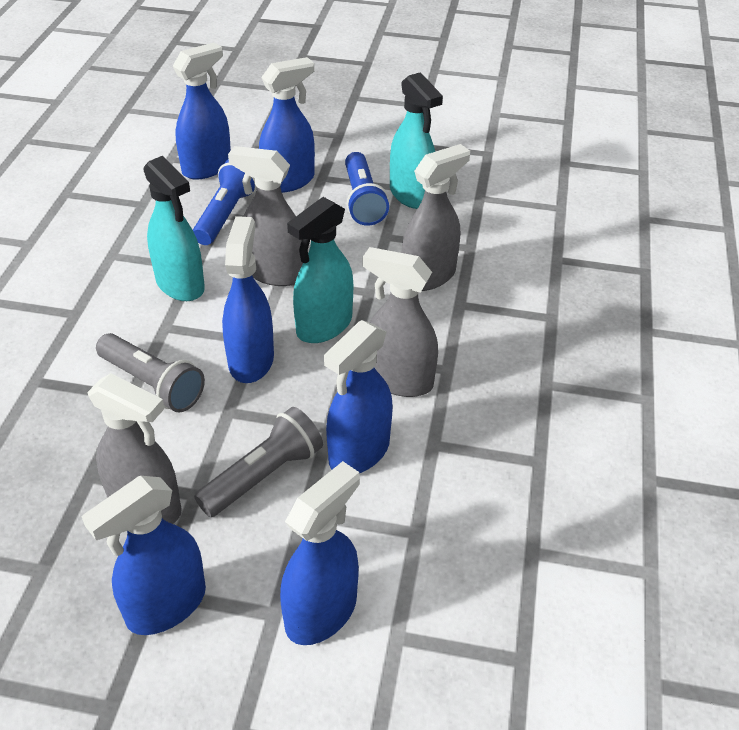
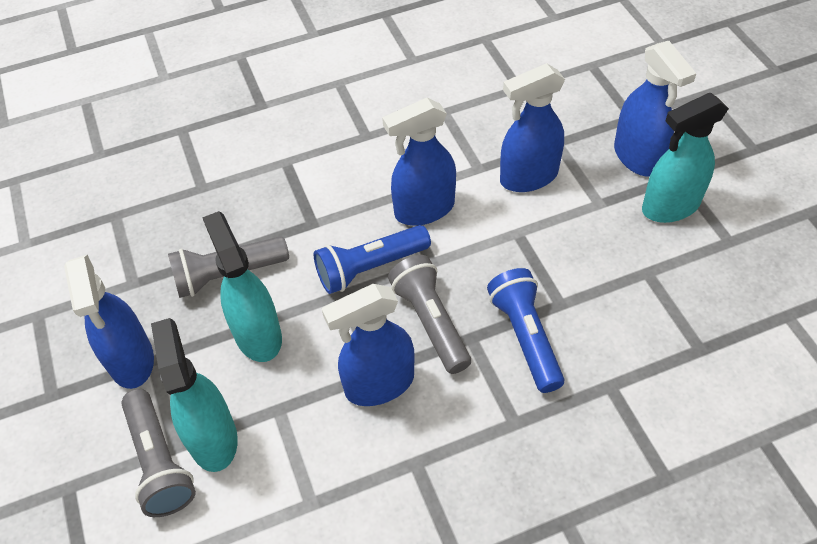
blue spray bottle: 6 -> 5
grey flashlight: 2 -> 3
grey spray bottle: 4 -> 0

